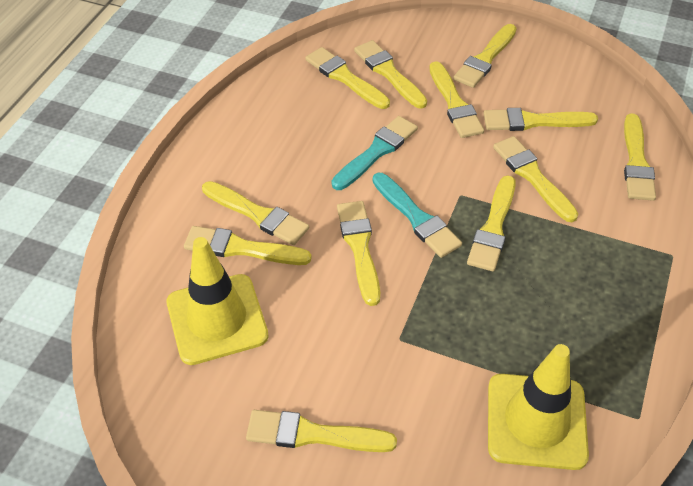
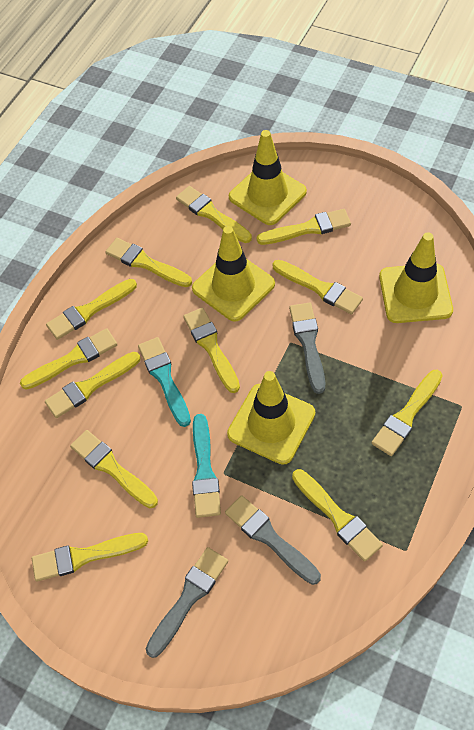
grey brush: 0 -> 3
yellow traffic cone: 2 -> 4

